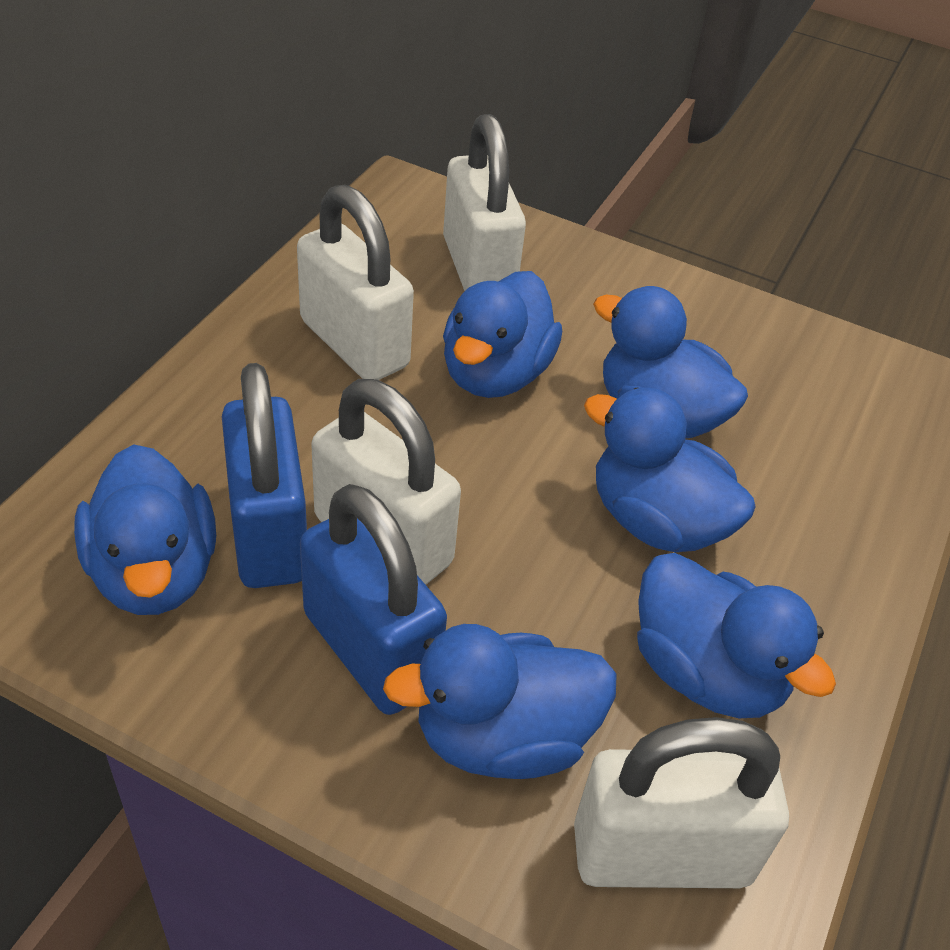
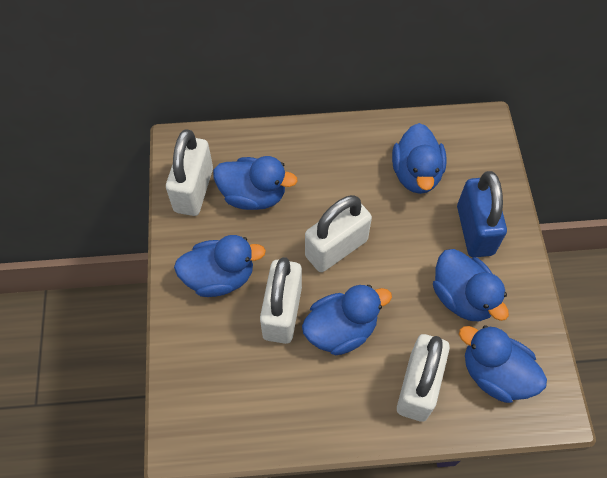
blue padlock: 2 -> 1

